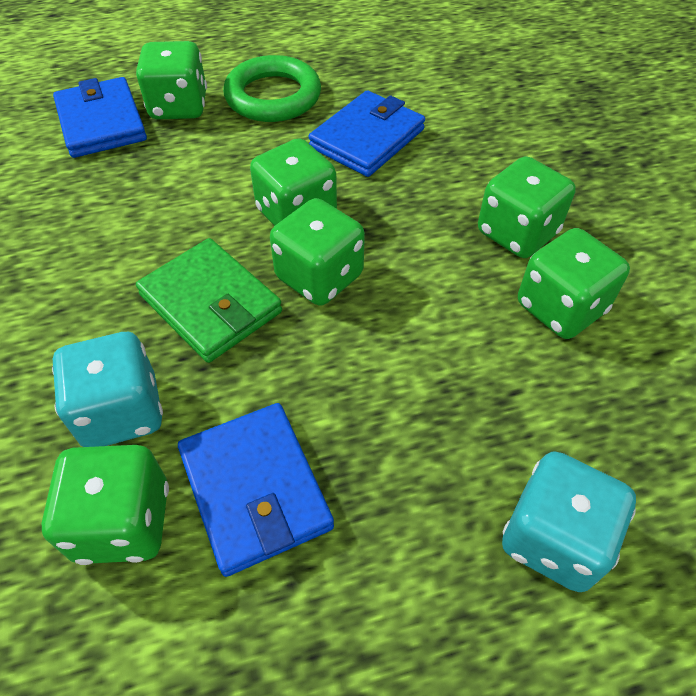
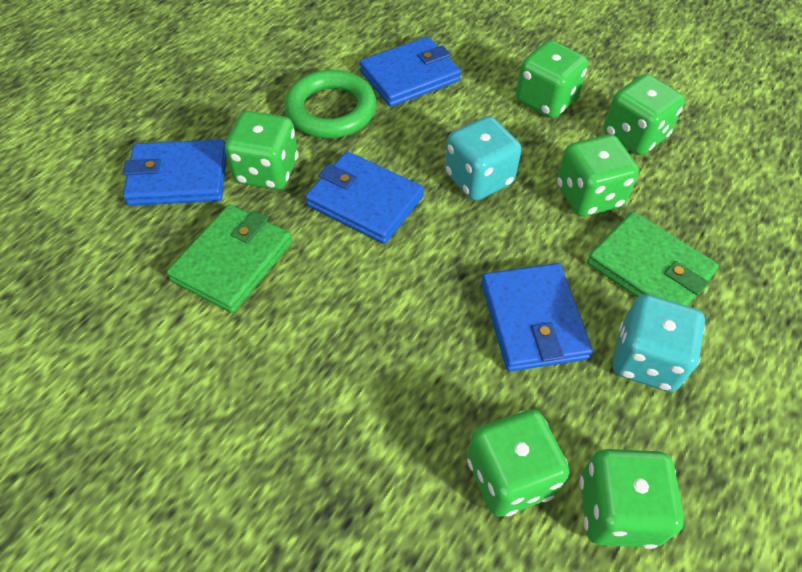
blue wallet: 3 -> 4
green wallet: 1 -> 2

